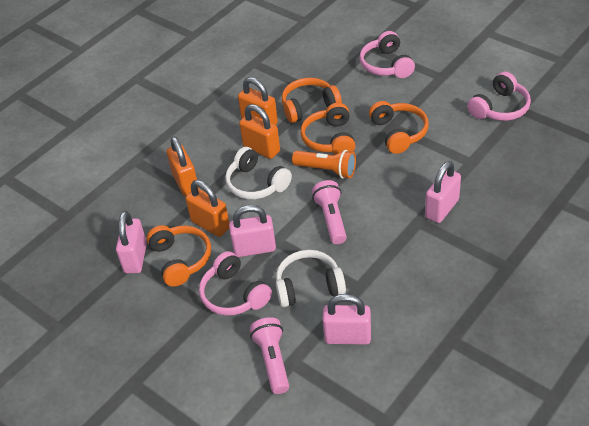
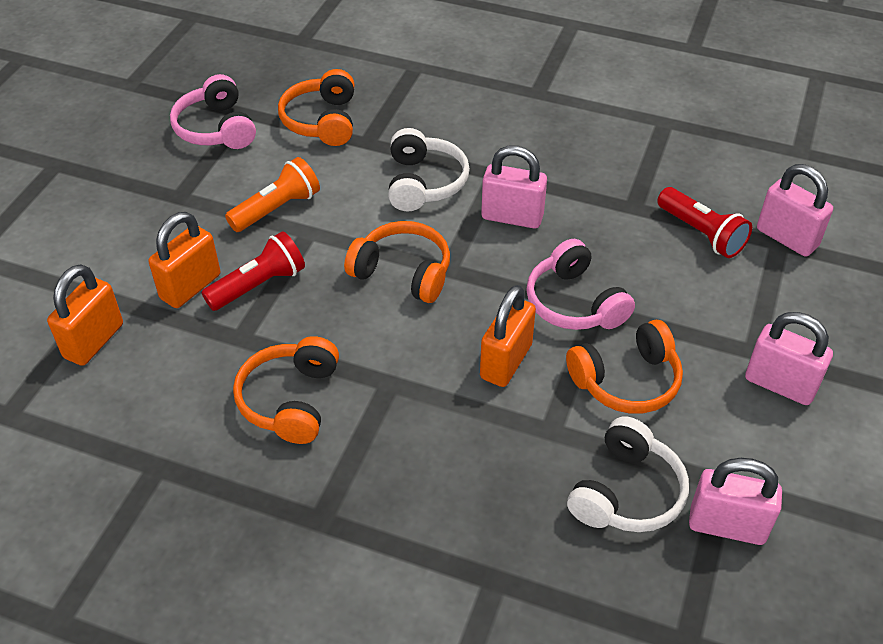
orange padlock: 4 -> 3
pink flashlight: 2 -> 0
pink headphones: 3 -> 2
red flashlight: 0 -> 2

